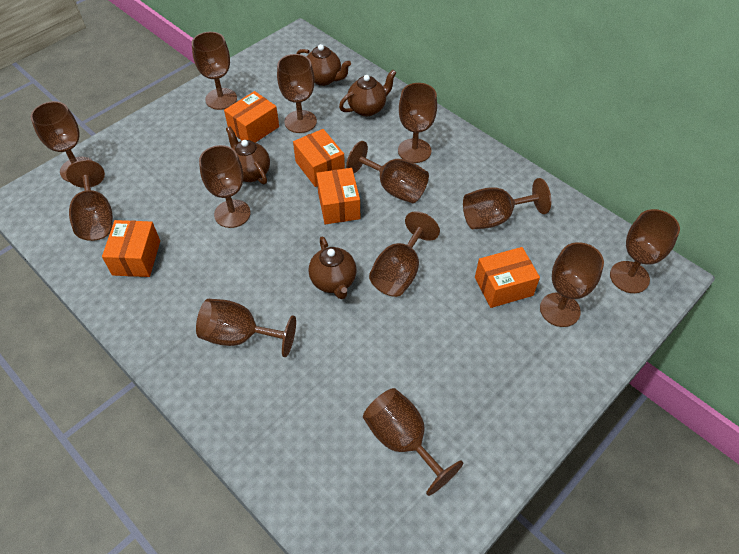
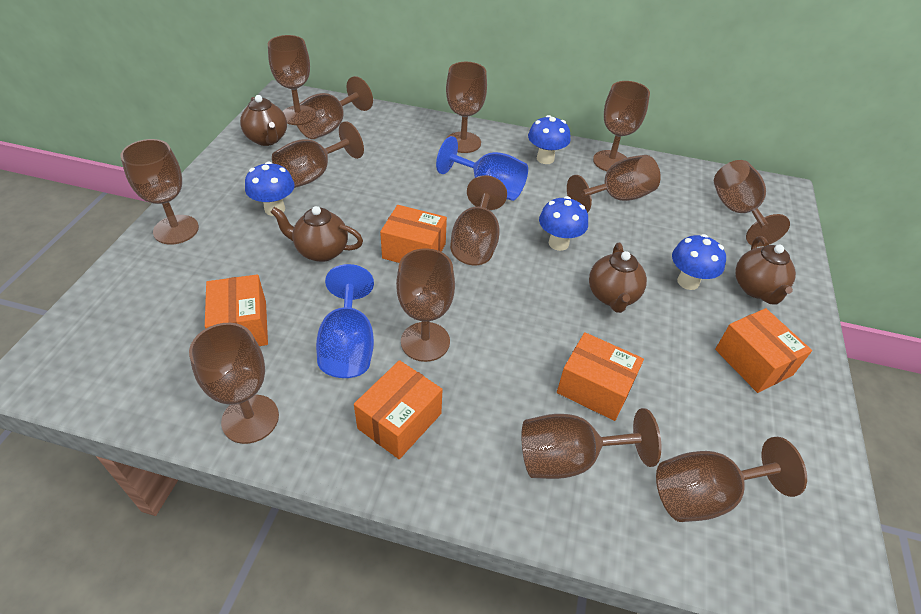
blue goblet: 0 -> 2
blue mushroom: 0 -> 4

